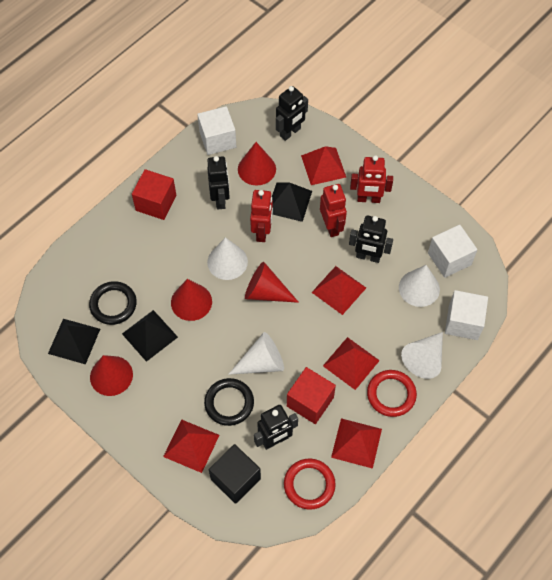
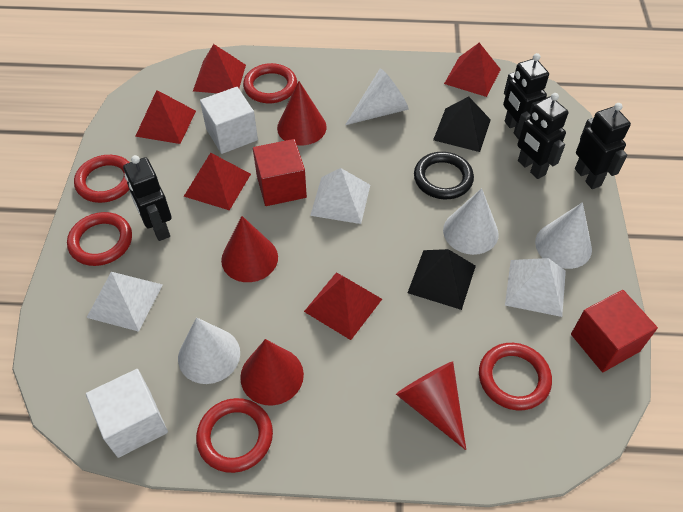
black cube: 1 -> 0
black pyramid: 3 -> 2
black ring: 2 -> 1
red ring: 2 -> 5
red robot: 3 -> 0
white cube: 3 -> 2
white pyramid: 0 -> 3

